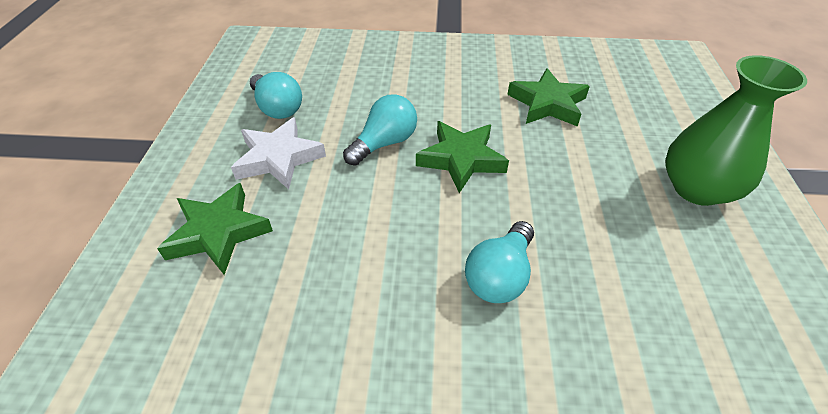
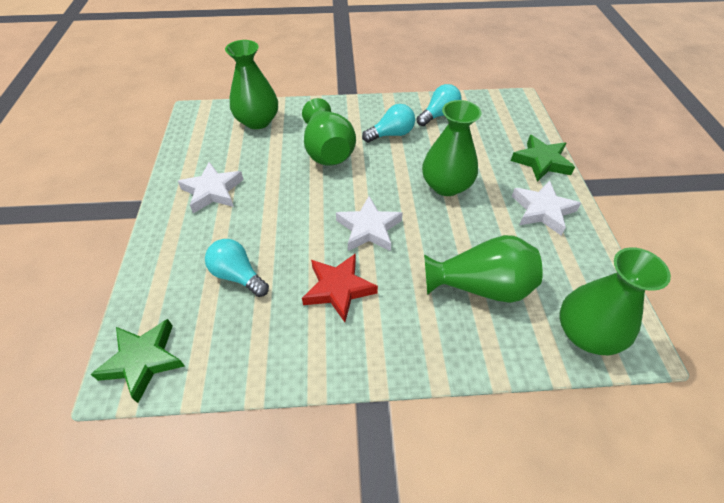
green star: 3 -> 2
green vase: 1 -> 5
red star: 0 -> 1
white star: 1 -> 3

